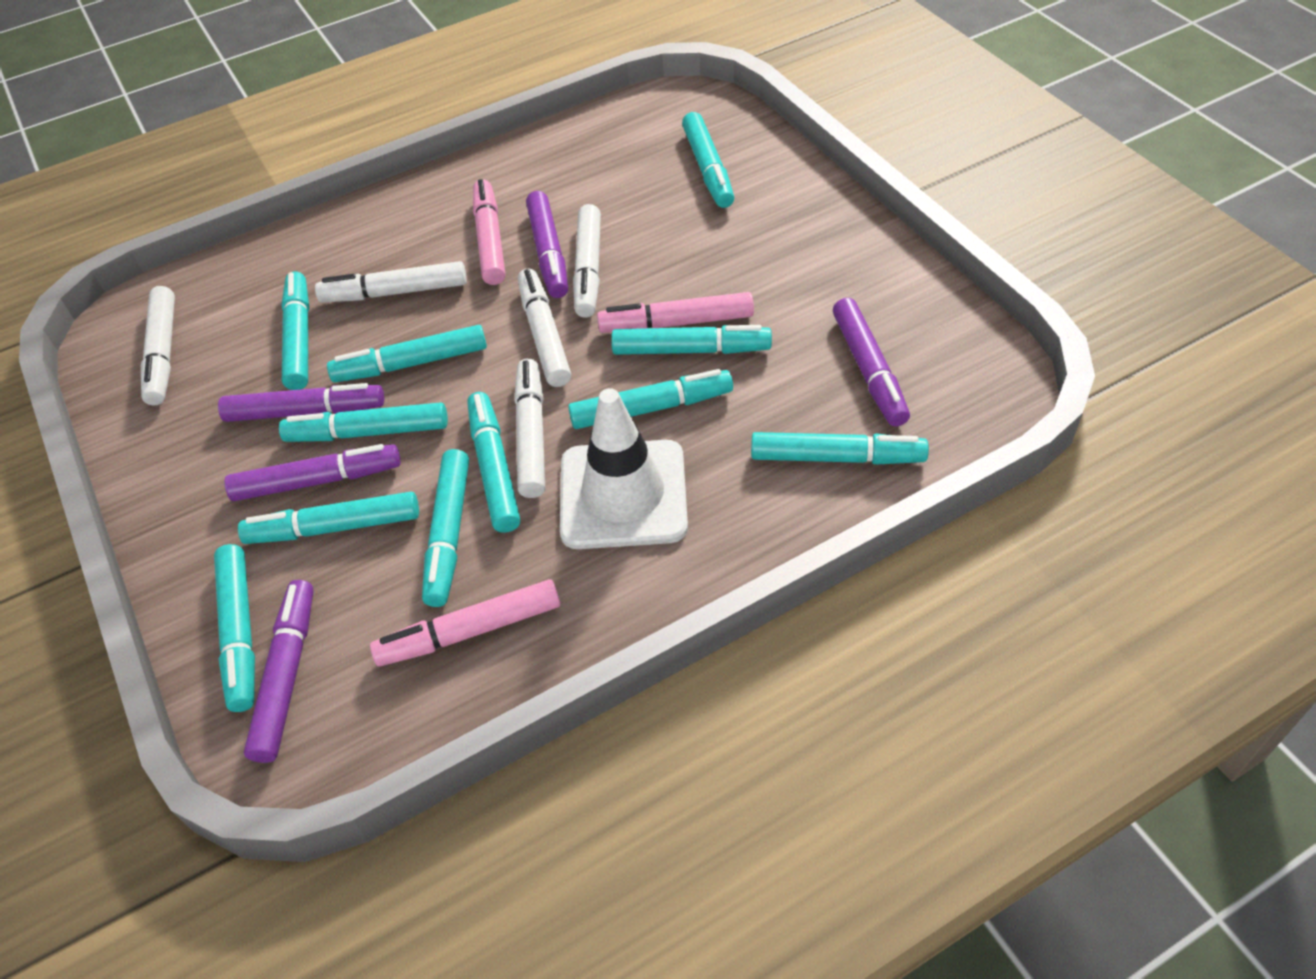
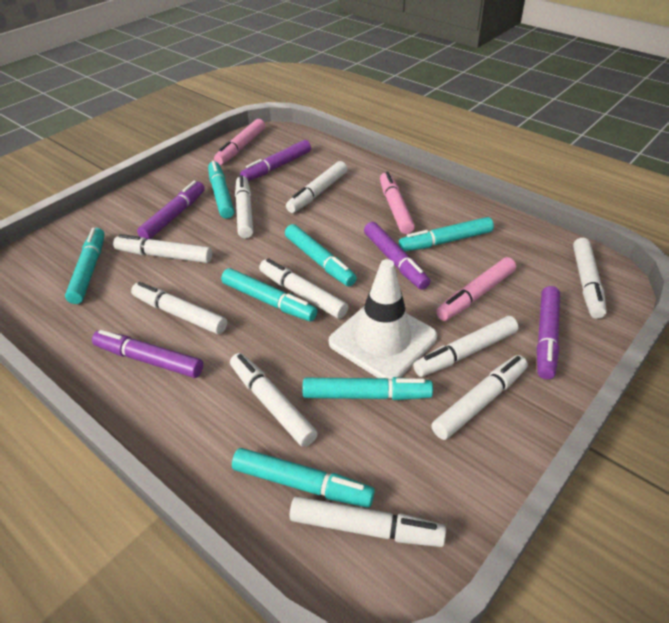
turquoise marker: 11 -> 7
white marker: 5 -> 10

